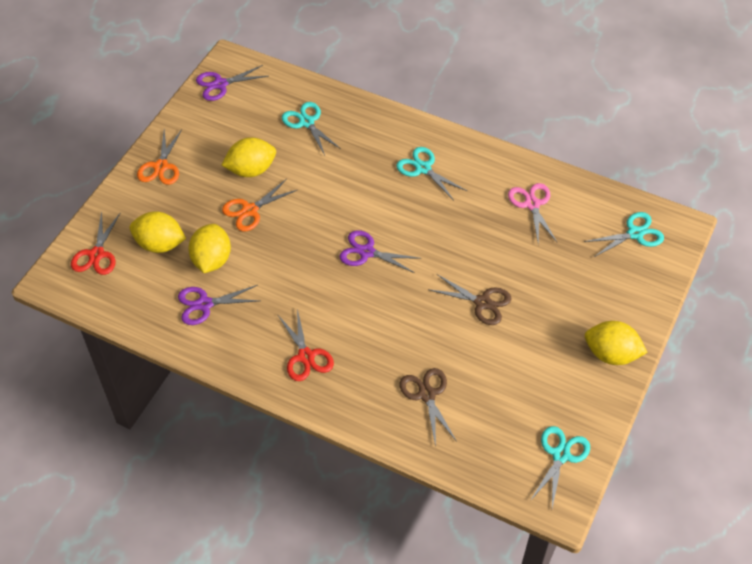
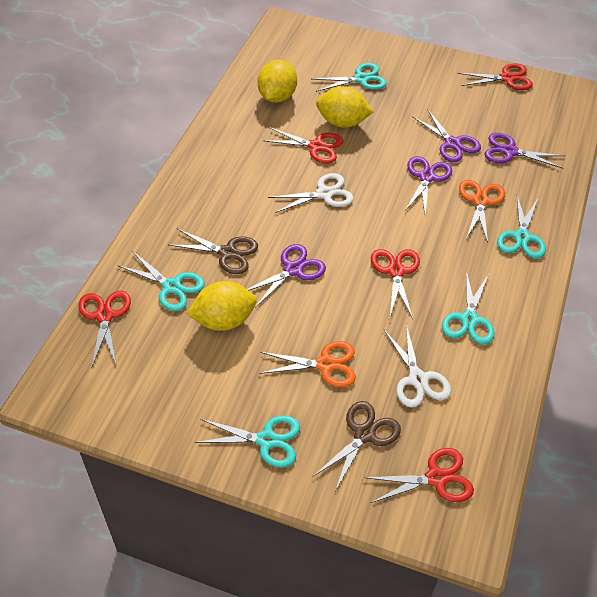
pink scissors: 1 -> 0
purple scissors: 3 -> 4
red scissors: 2 -> 5
turquoise scissors: 4 -> 5
white scissors: 0 -> 2
yellow lemon: 4 -> 3

